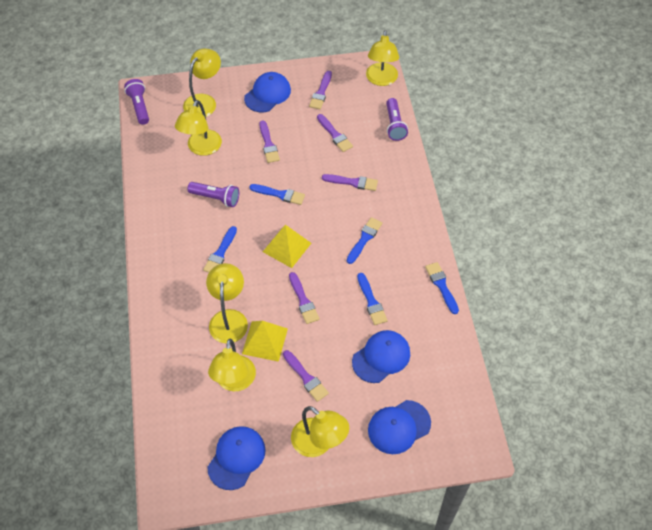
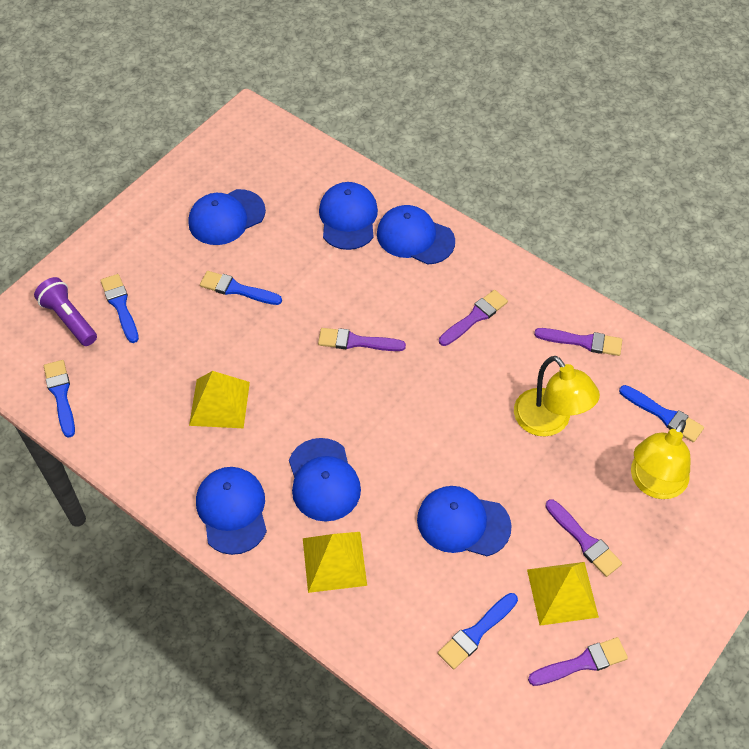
blue cap: 4 -> 6
purple brush: 6 -> 5
purple flashlight: 3 -> 1
yellow lamp: 6 -> 2
yellow pyramid: 2 -> 3

